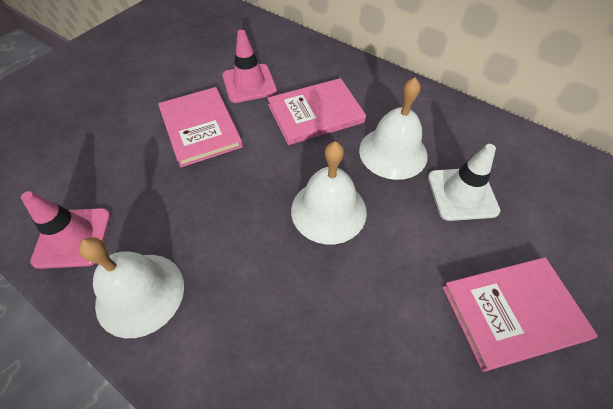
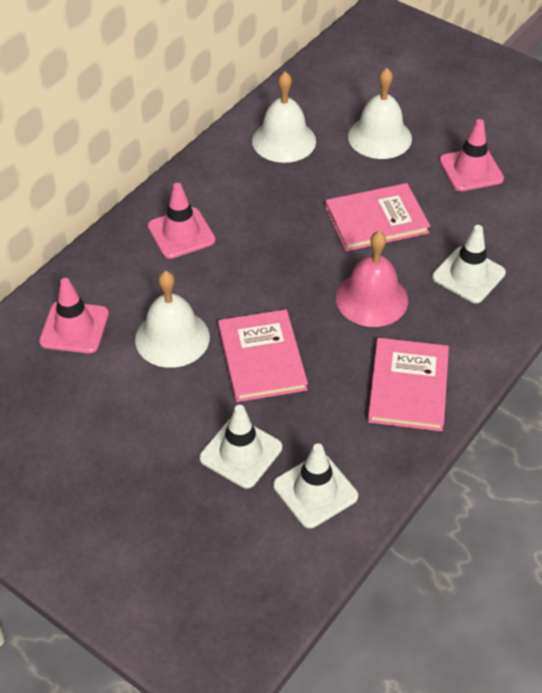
pink bell: 0 -> 1
pink traffic cone: 2 -> 3
white traffic cone: 1 -> 3

